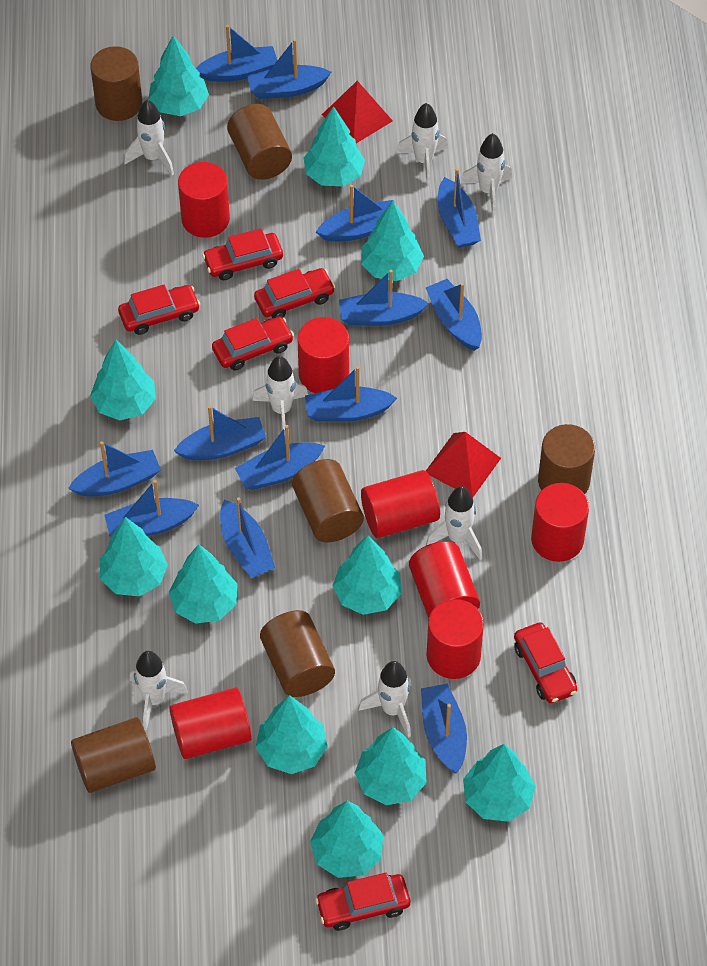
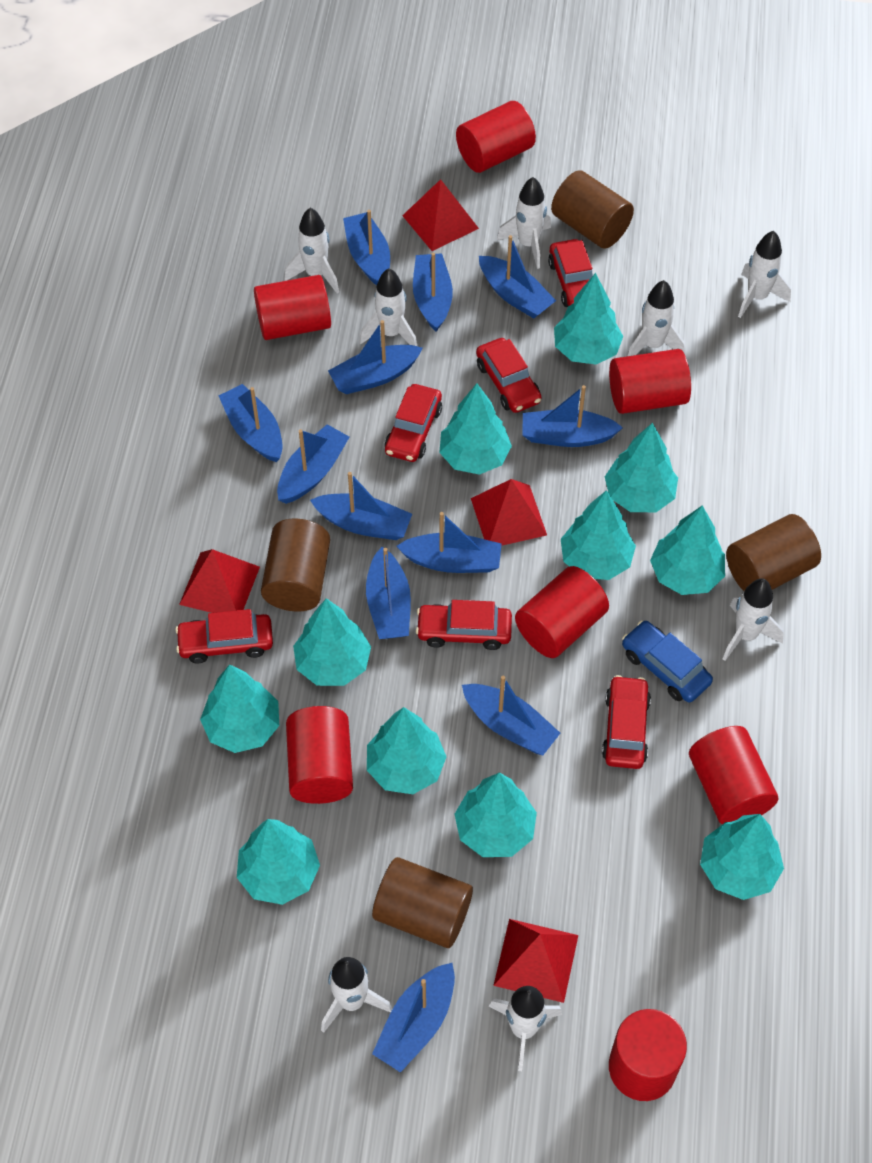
blue boat: 13 -> 12
blue car: 0 -> 1
brown cylinder: 6 -> 4
red pyramid: 2 -> 4
white rocket: 7 -> 8

